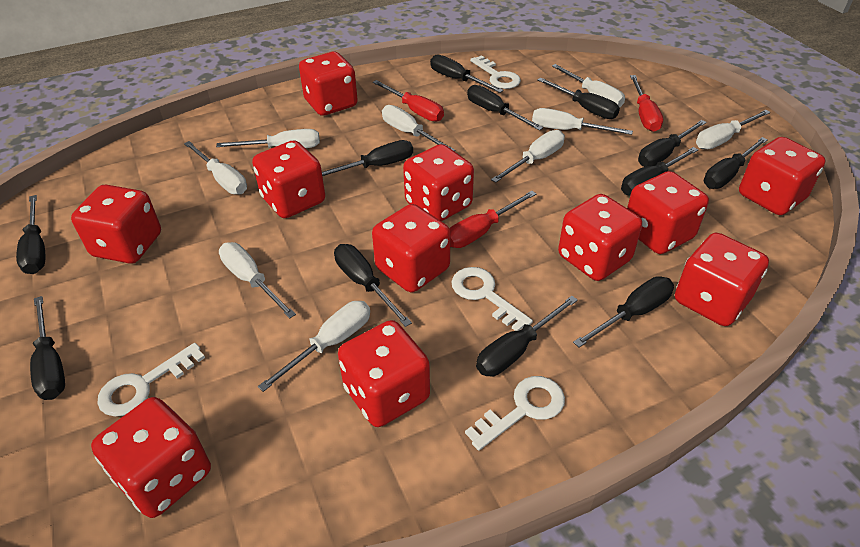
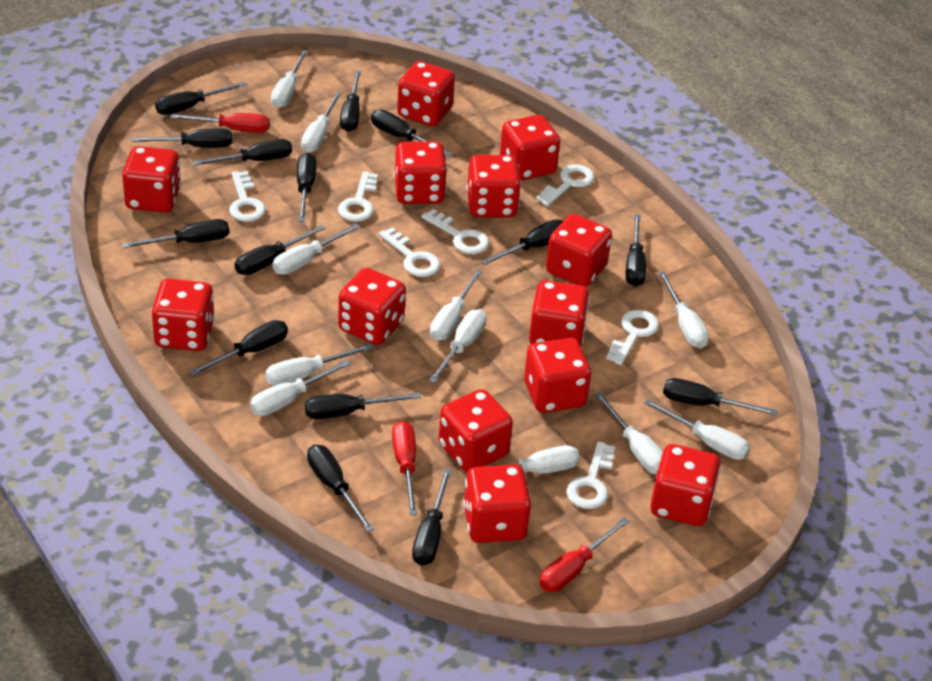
black screwdriver: 12 -> 15
red dice: 11 -> 13
white key: 4 -> 7
white screwdriver: 9 -> 11

